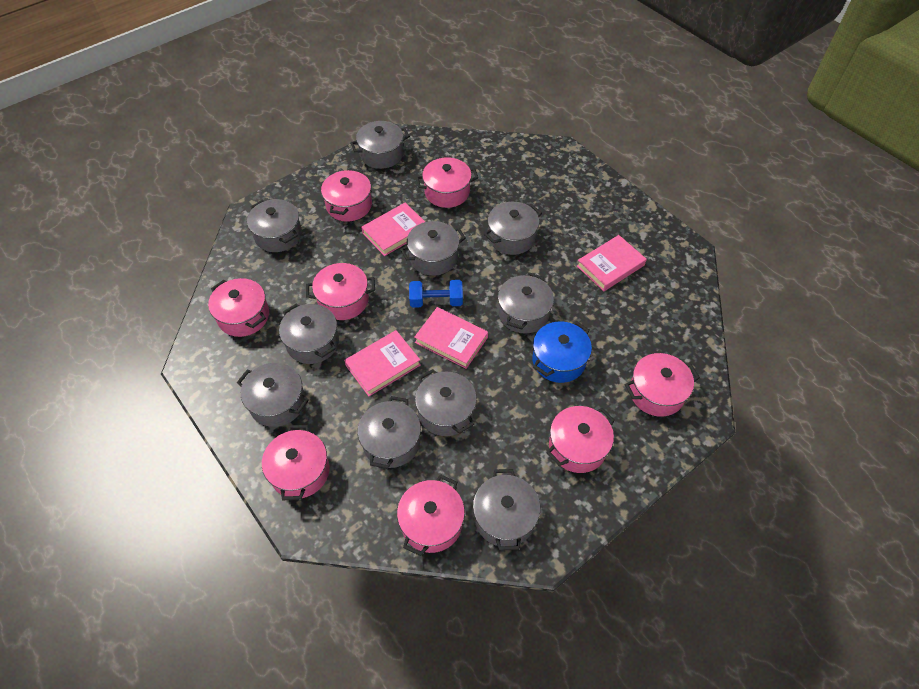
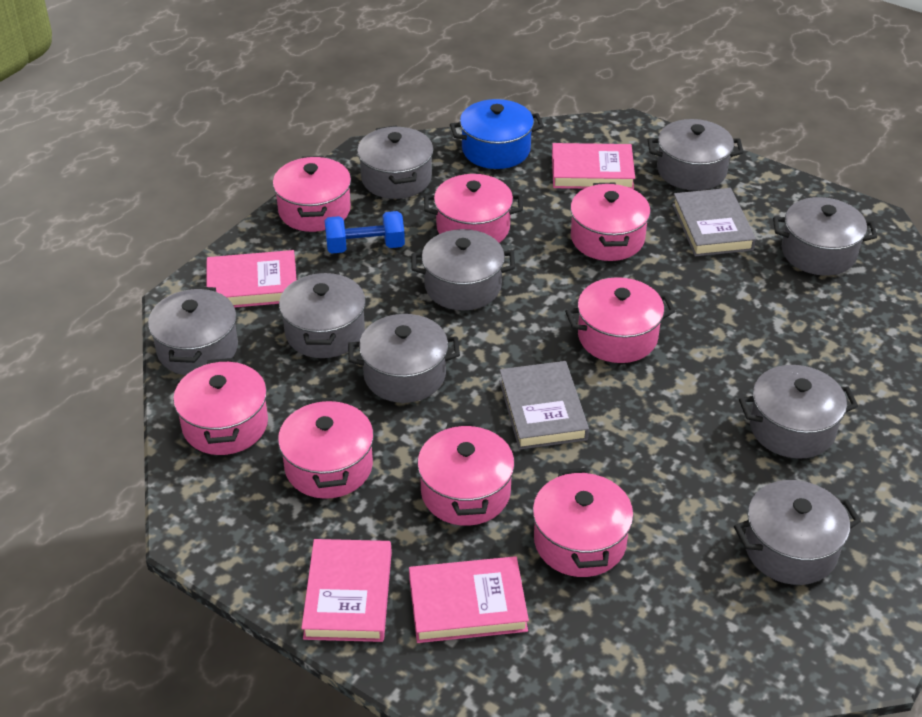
grey book: 0 -> 2
grey pot: 10 -> 9

